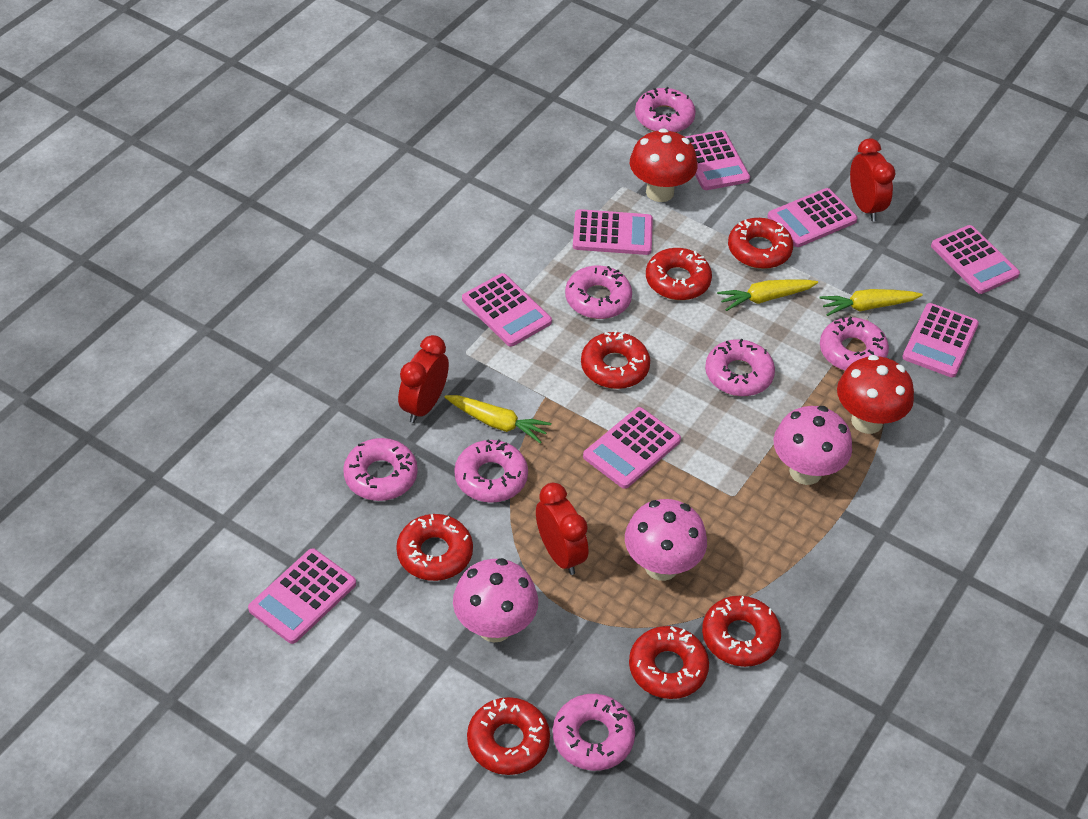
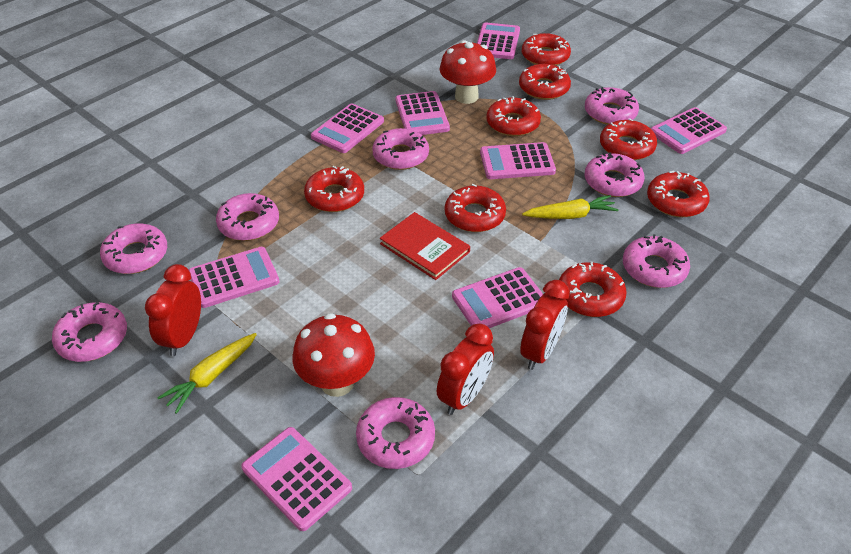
pink donut: 7 -> 8
pink mushroom: 3 -> 0
red book: 0 -> 1
red donut: 7 -> 8
yellow carrot: 3 -> 2

